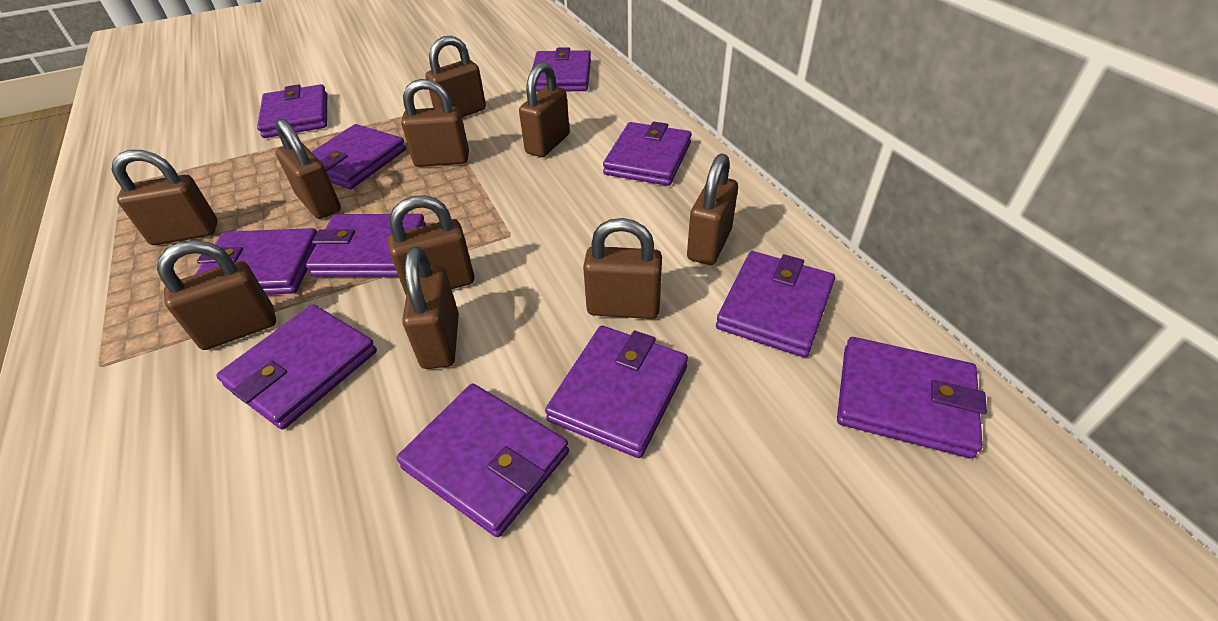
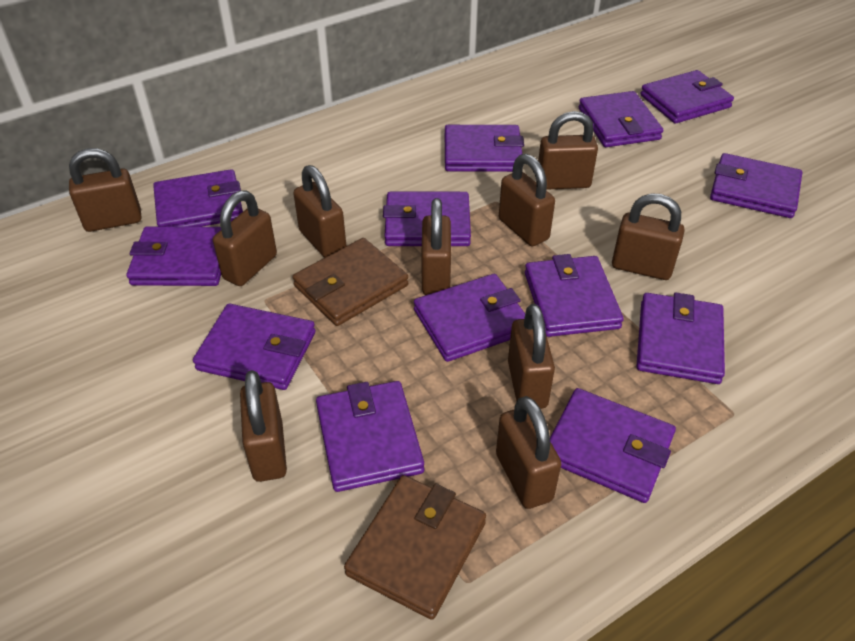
brown wallet: 0 -> 2
purple wallet: 11 -> 13

